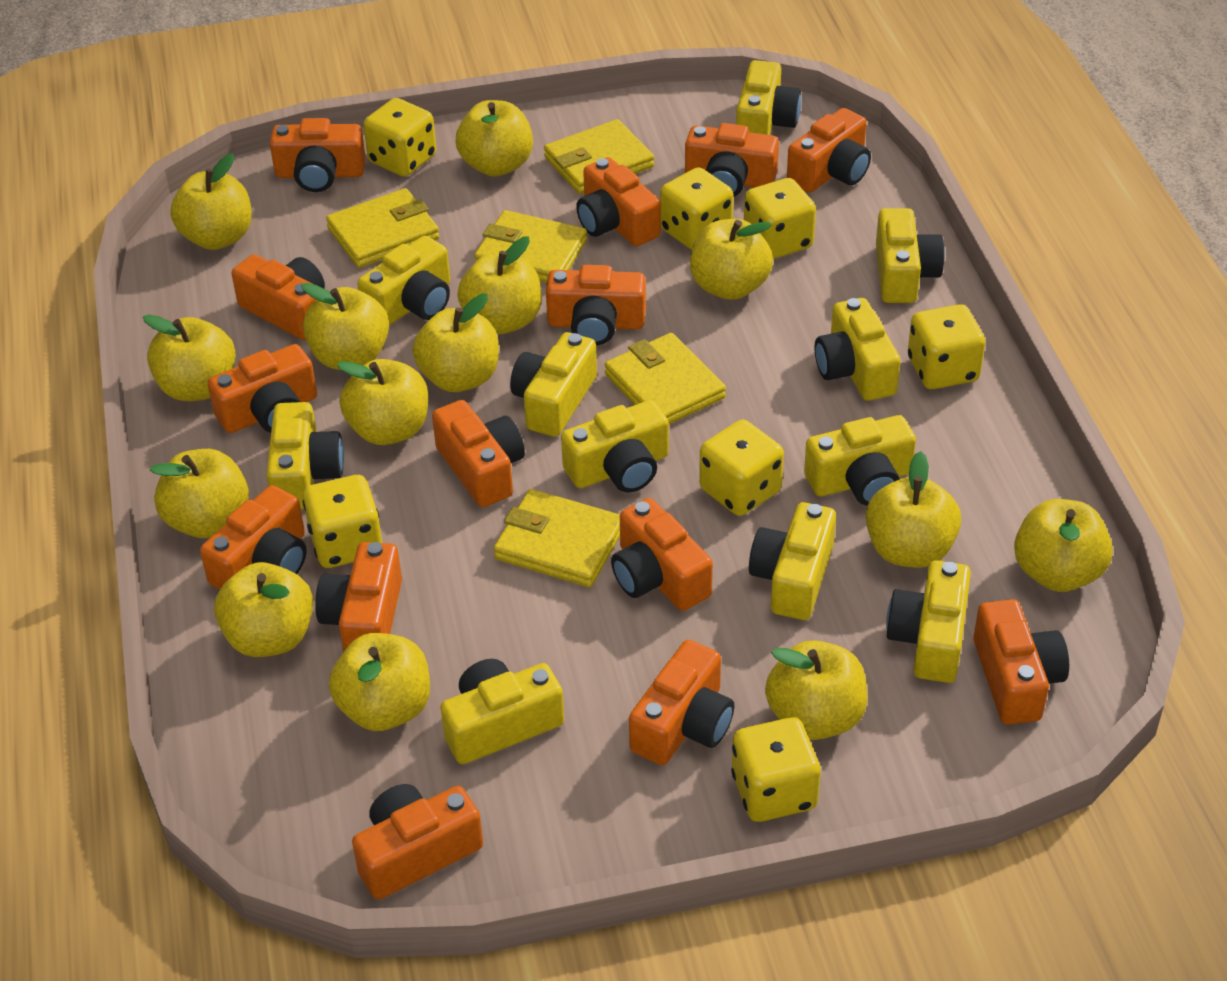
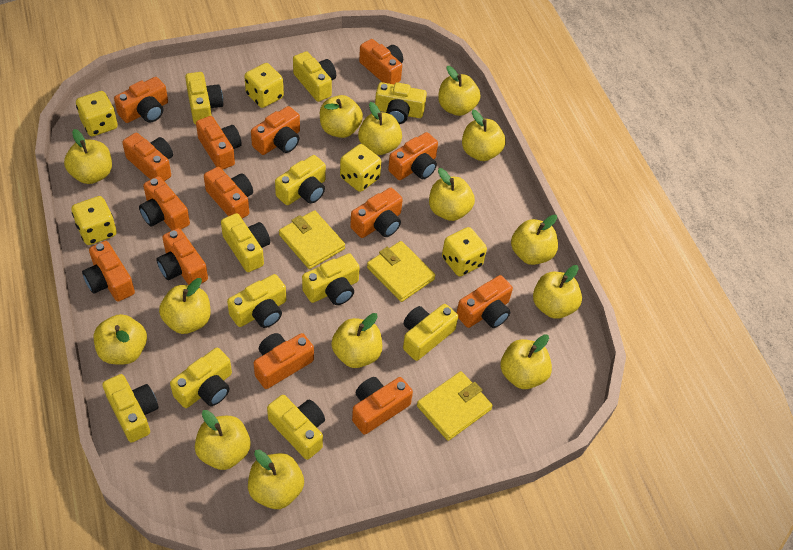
yellow dice: 7 -> 5
yellow wallet: 5 -> 3

